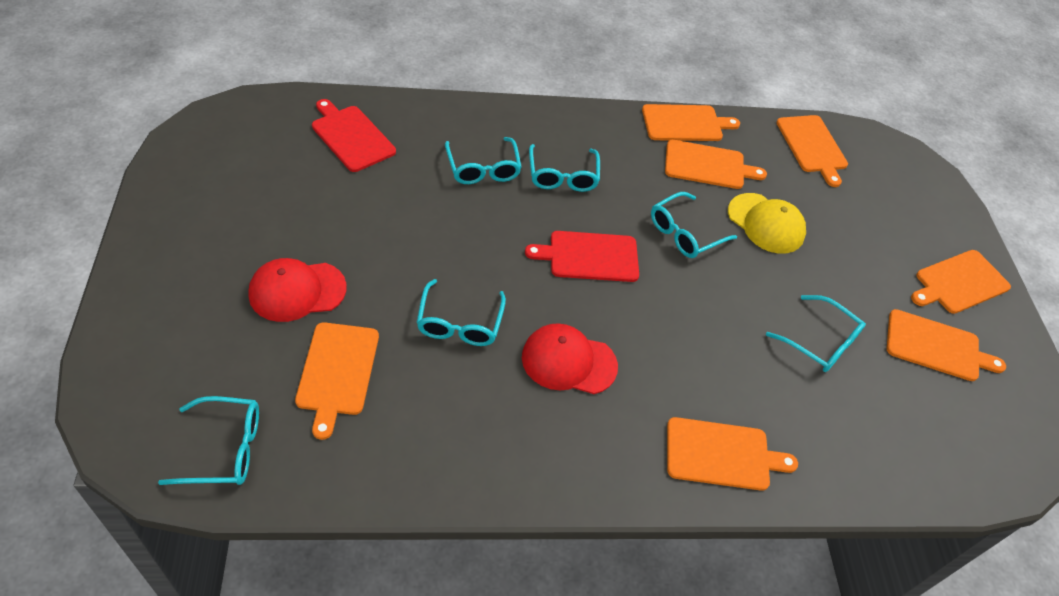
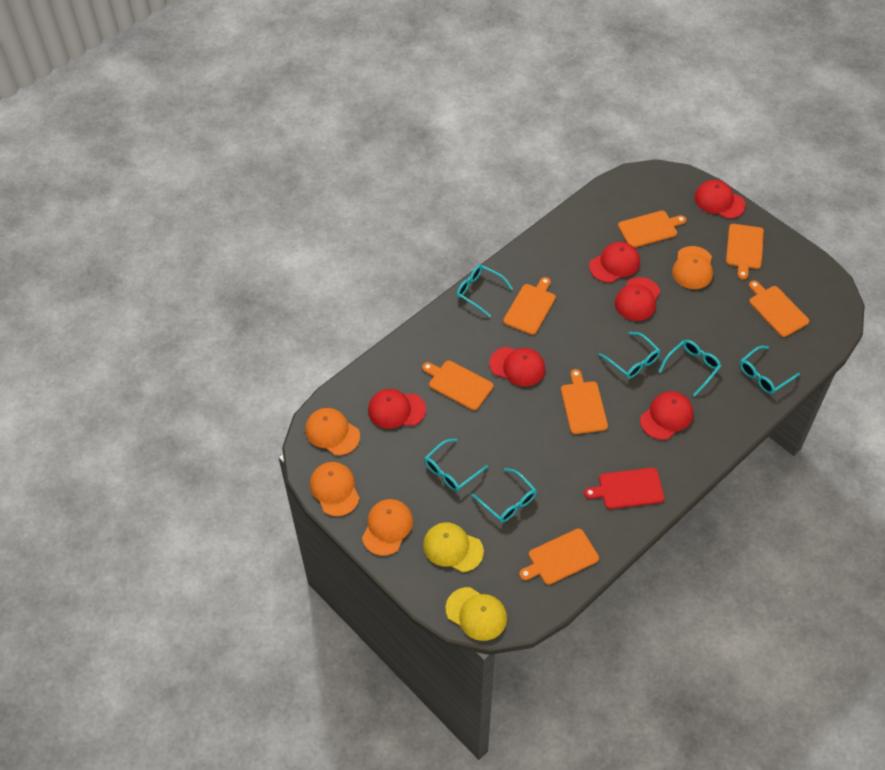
orange cap: 0 -> 4
red cap: 2 -> 6
red cutting board: 2 -> 1
yellow cap: 1 -> 2

